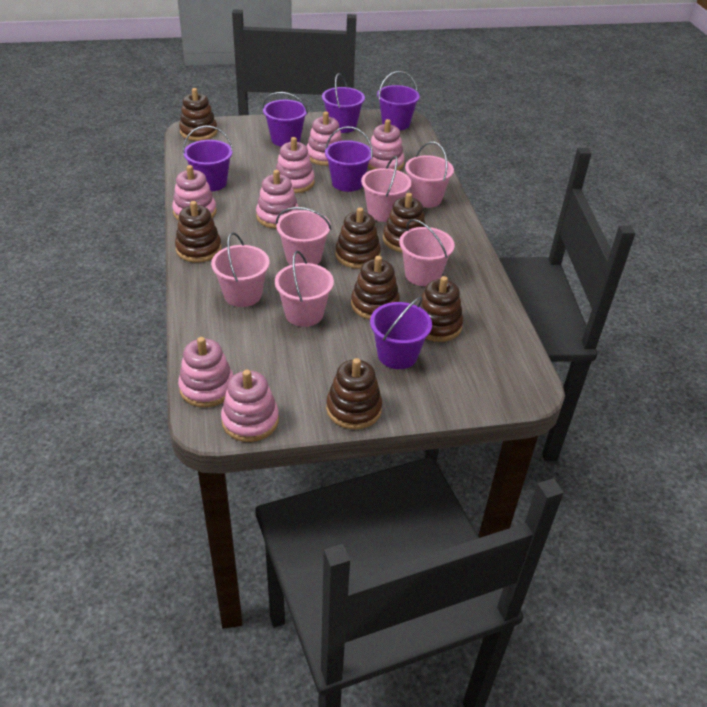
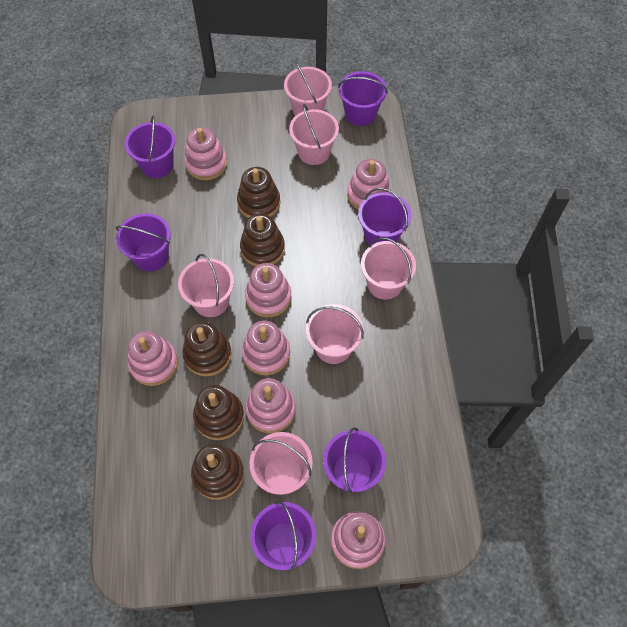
brown stacking toy: 7 -> 5

